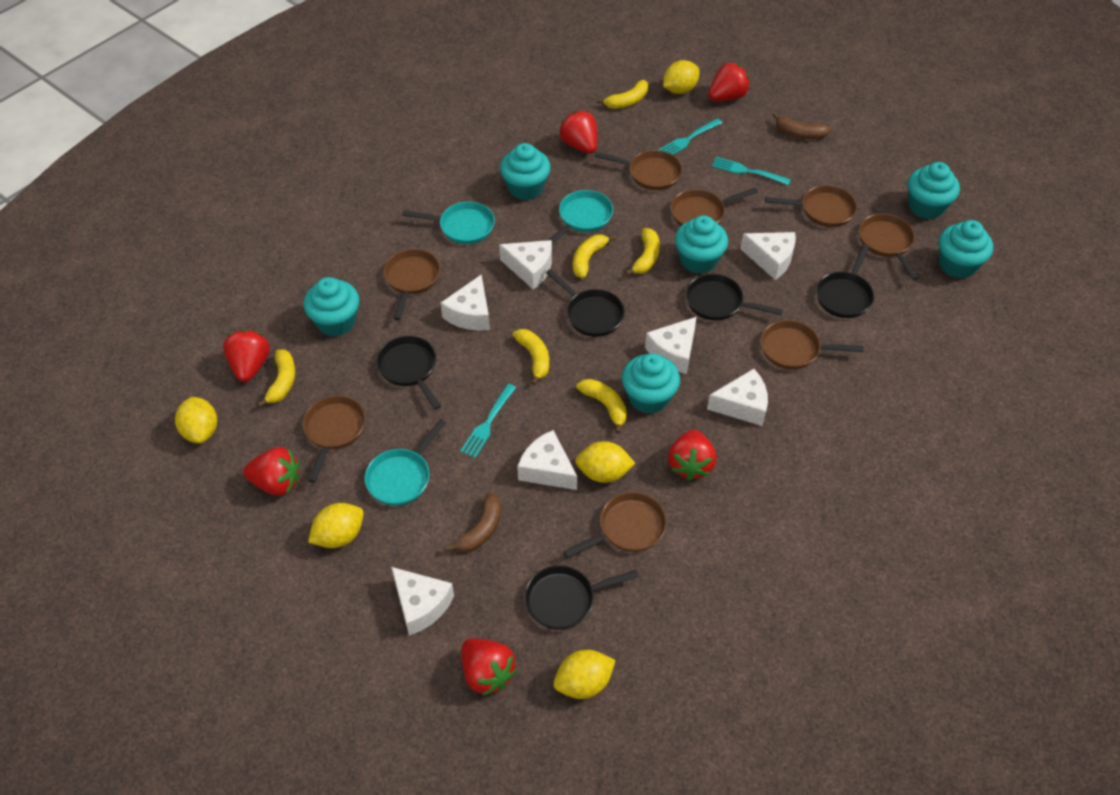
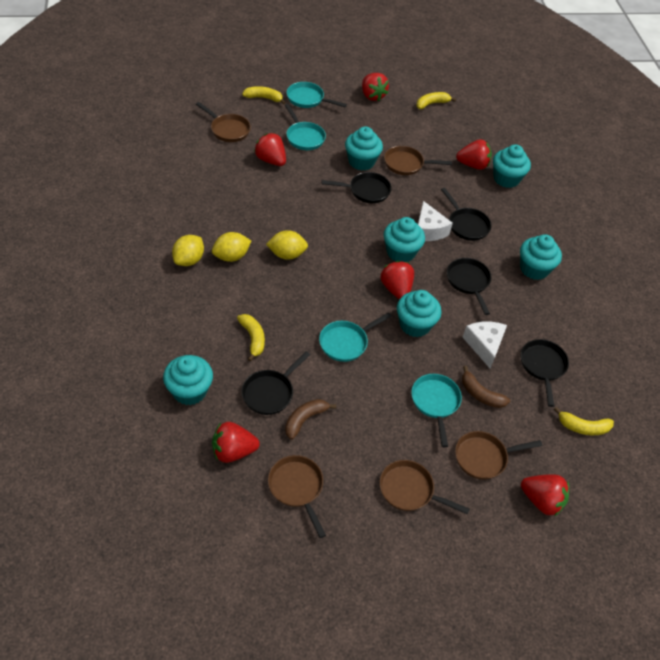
brown pan: 8 -> 5
turquoise fork: 3 -> 0
turquoise pan: 3 -> 4
white cheese: 7 -> 2
yellow banana: 6 -> 4
yellow lemon: 5 -> 3

